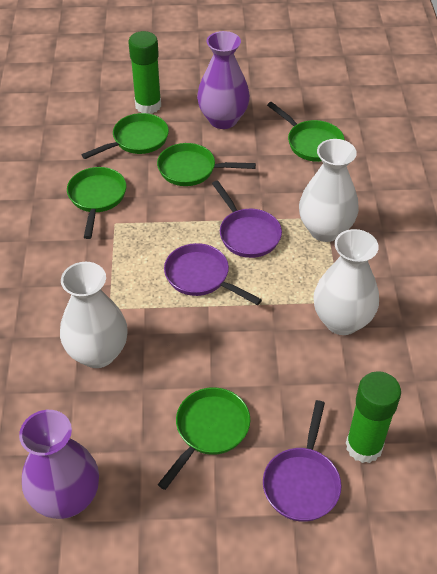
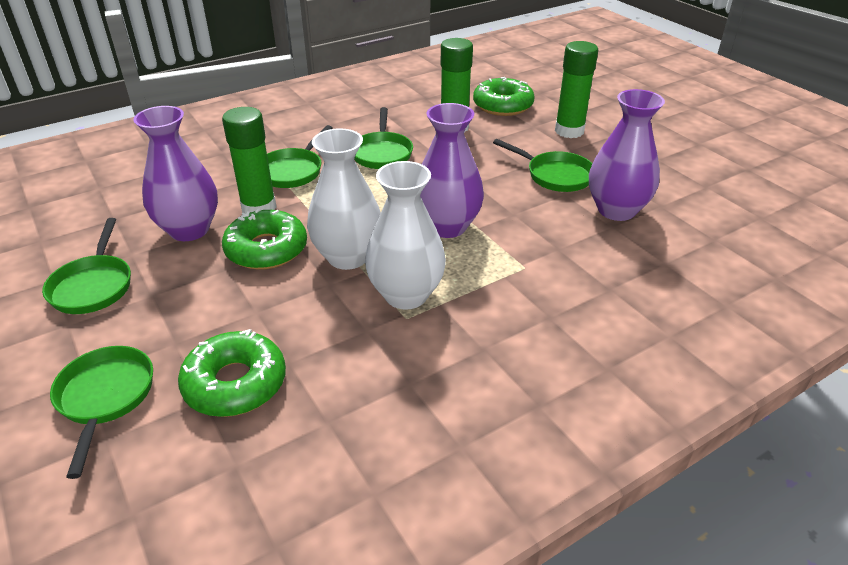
green donut: 0 -> 3
green glue stick: 2 -> 3
purple pan: 3 -> 0
purple vase: 2 -> 3
white vase: 3 -> 2

